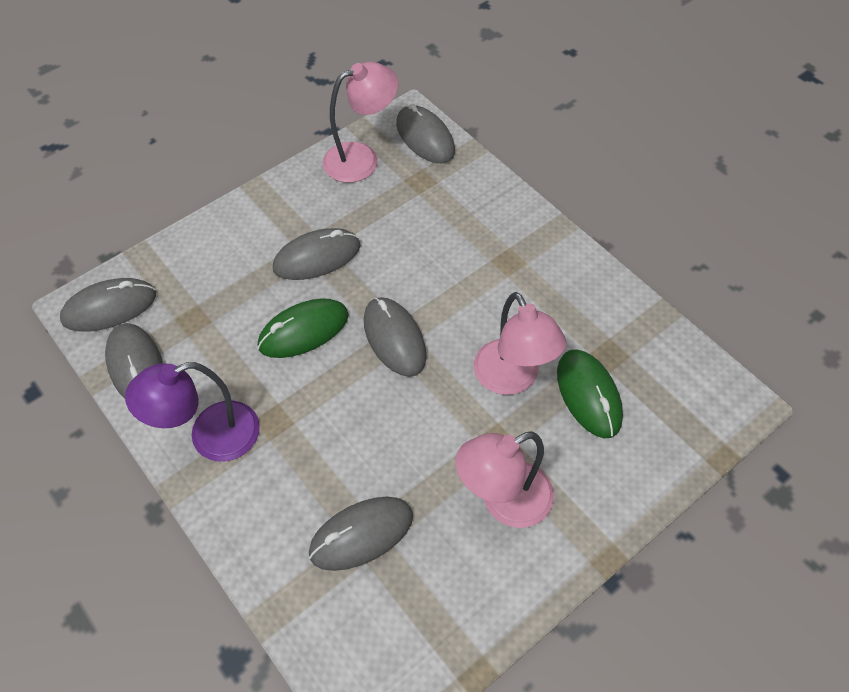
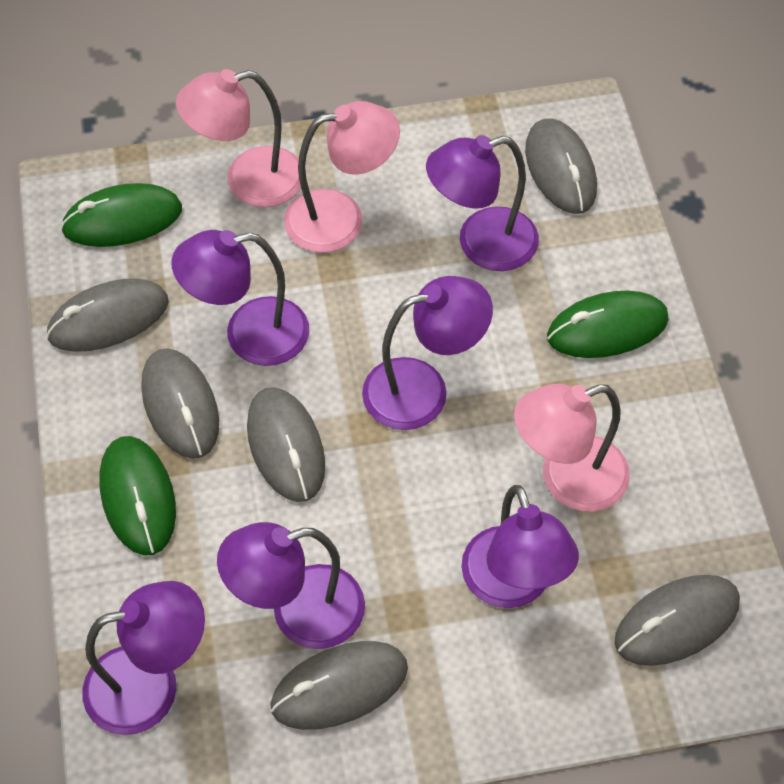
green mouse: 2 -> 3
purple lamp: 1 -> 6

